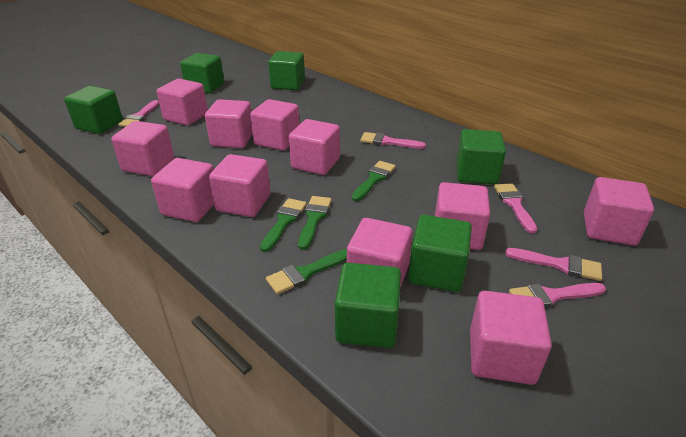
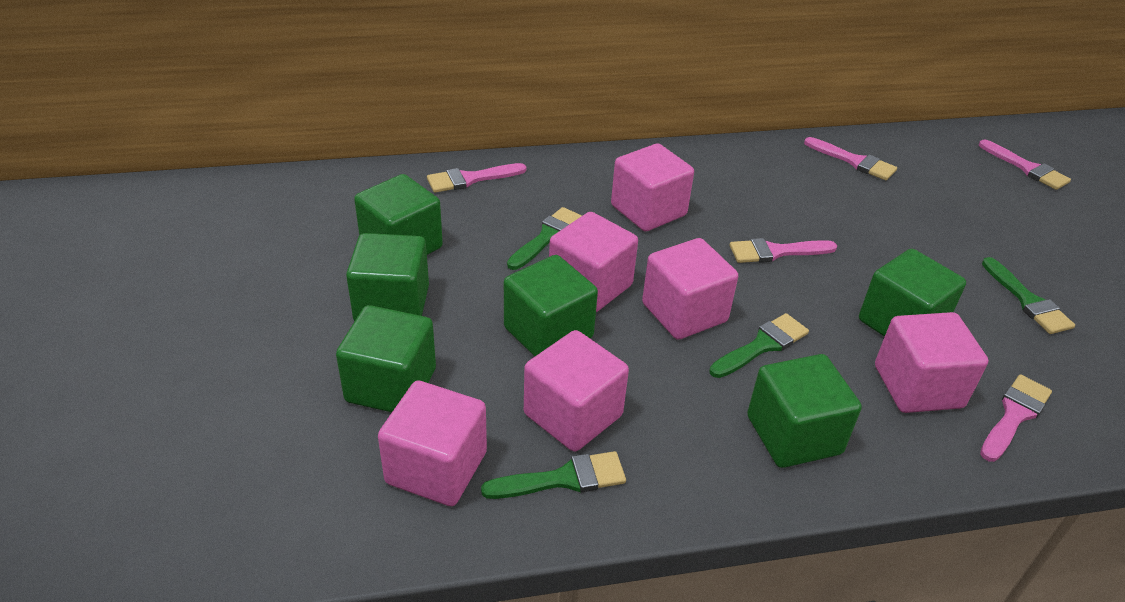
pink cube: 11 -> 6

